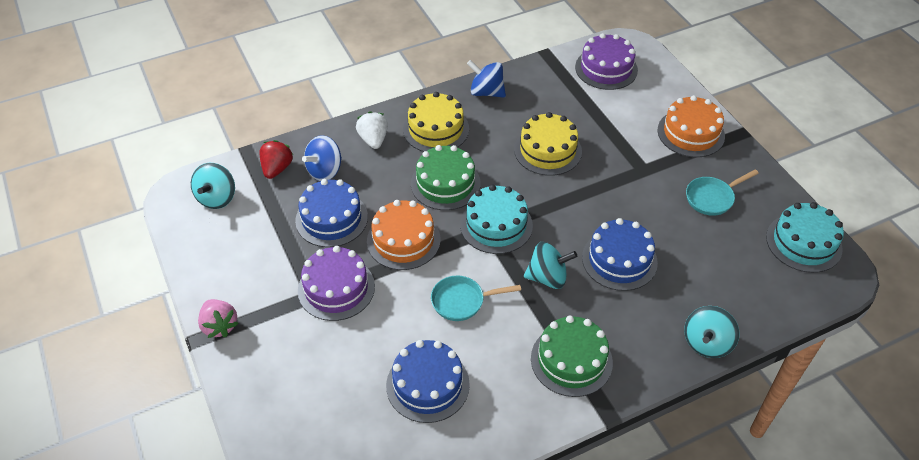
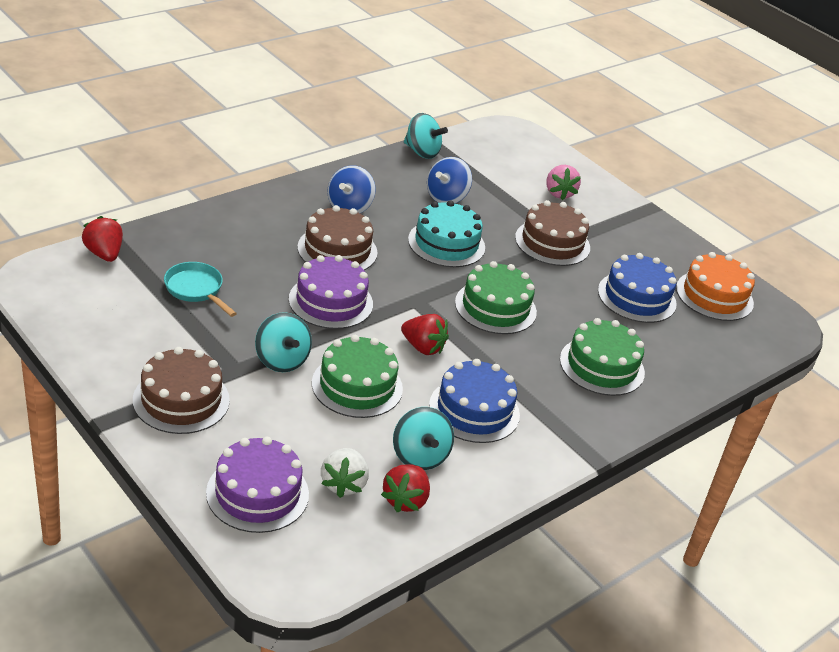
blue cake: 3 -> 2
brown cake: 0 -> 3
green cake: 2 -> 3
orange cake: 2 -> 1
red strawberry: 1 -> 3
turquoise cake: 2 -> 1
turquoise pan: 2 -> 1
yellow cake: 2 -> 0

